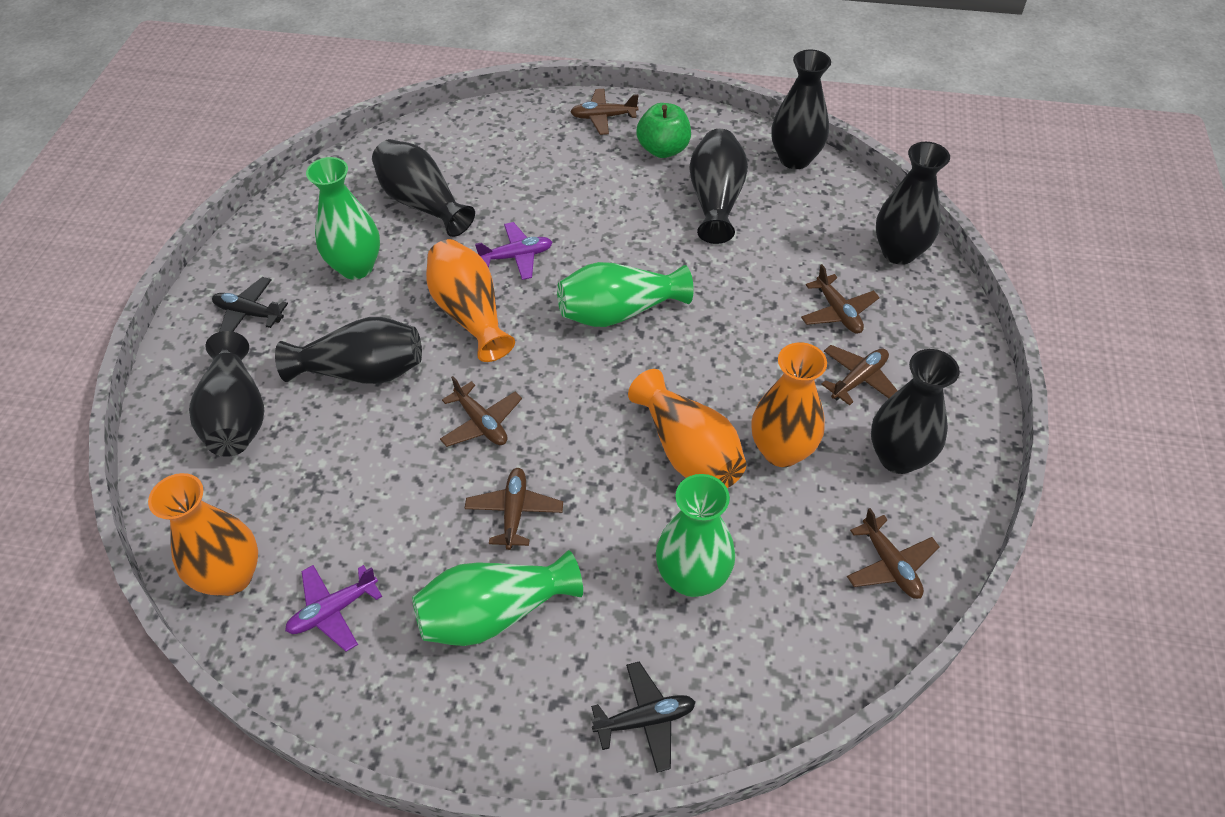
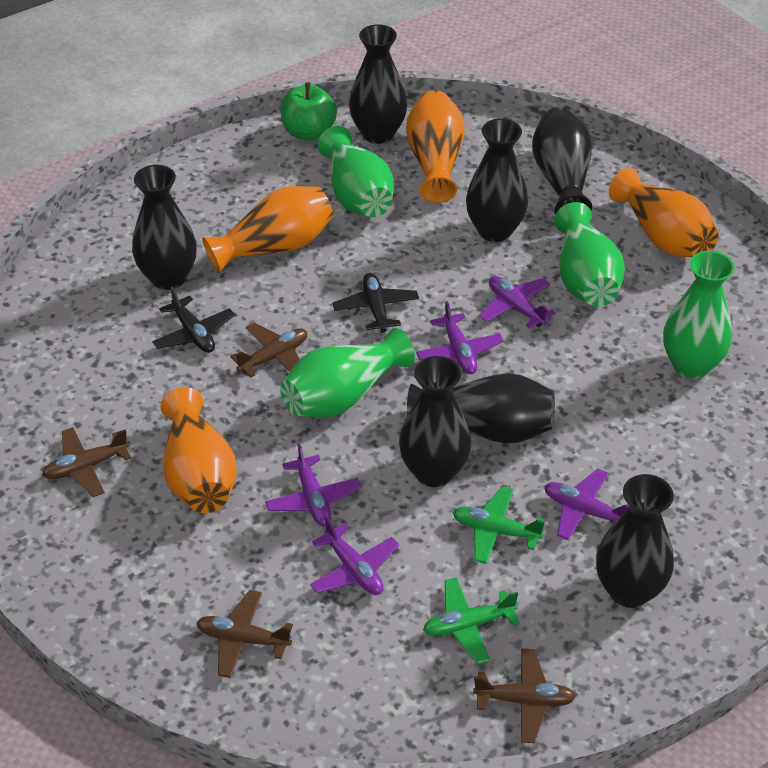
brown plane: 6 -> 4
green plane: 0 -> 2
purple plane: 2 -> 5

